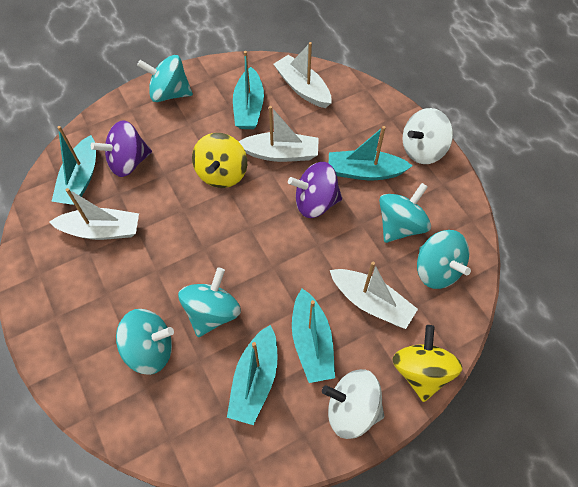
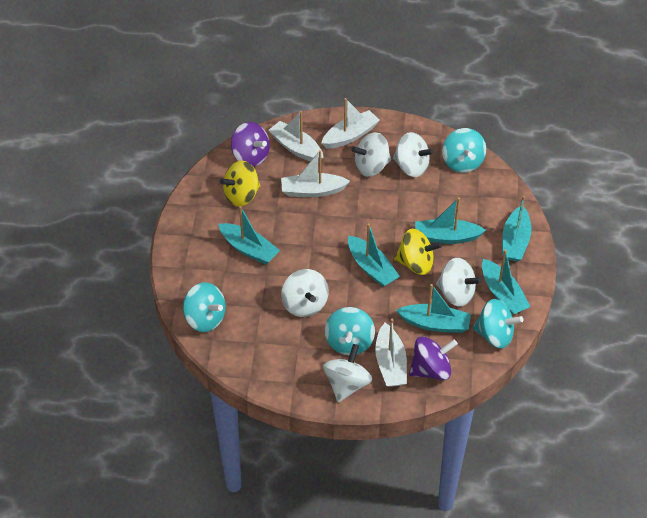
turquoise boat: 5 -> 6
turquoise spinning top: 5 -> 4
white spinning top: 2 -> 5

